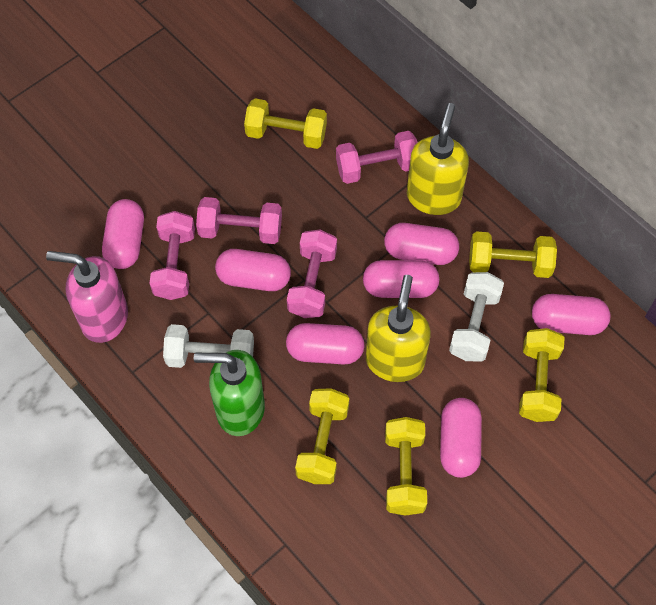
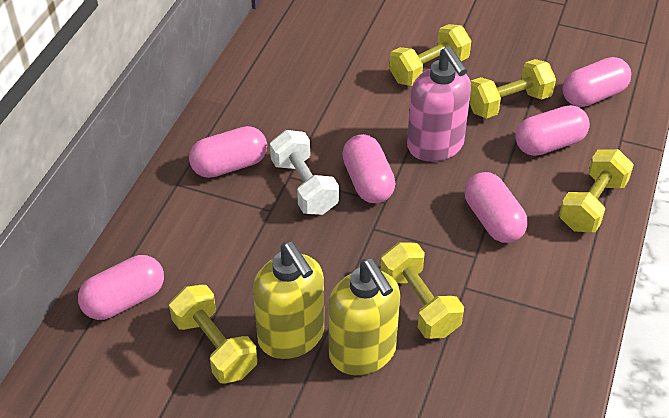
green soap dispenser: 1 -> 0
pink capsule: 7 -> 6
pink dumbbell: 4 -> 0
white dumbbell: 2 -> 1

